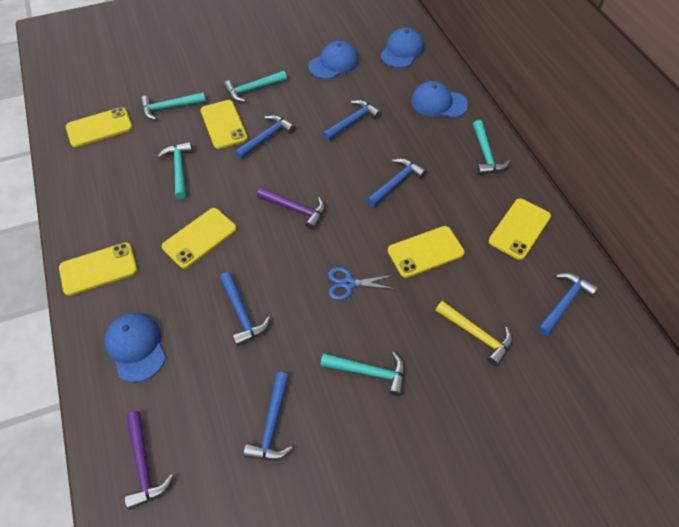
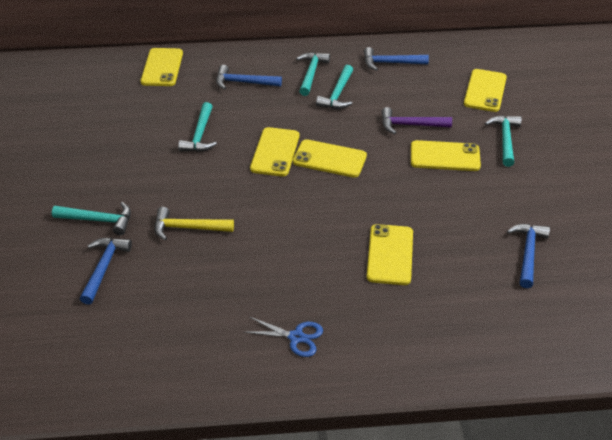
blue cap: 4 -> 0
blue hammer: 6 -> 4
purple hammer: 2 -> 1

